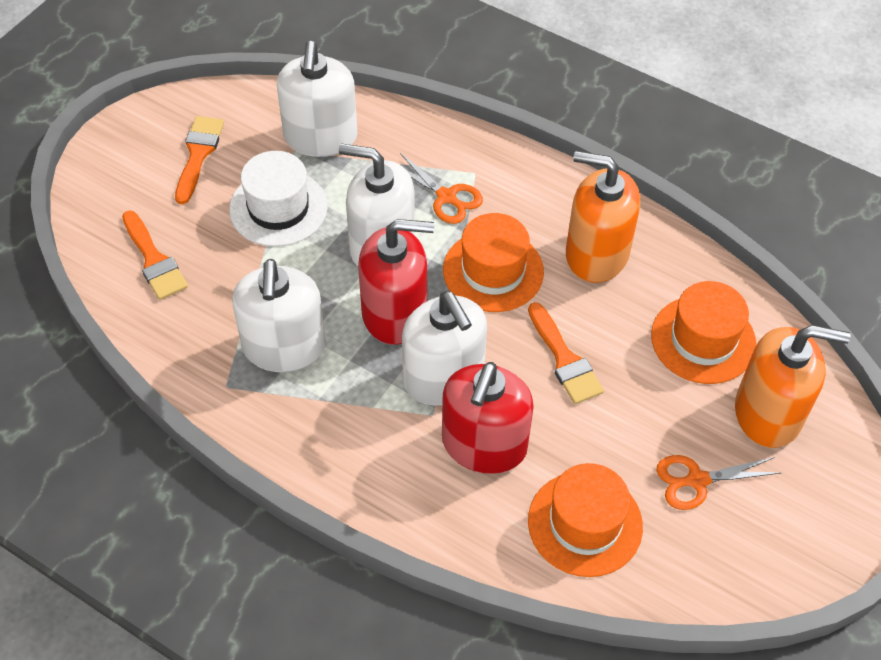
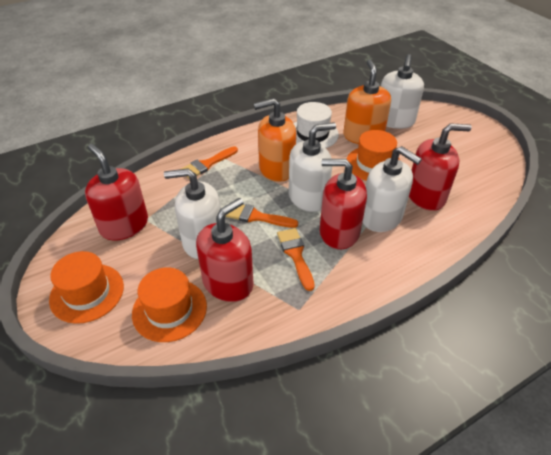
orange scissors: 2 -> 0
red soap dispenser: 2 -> 4

